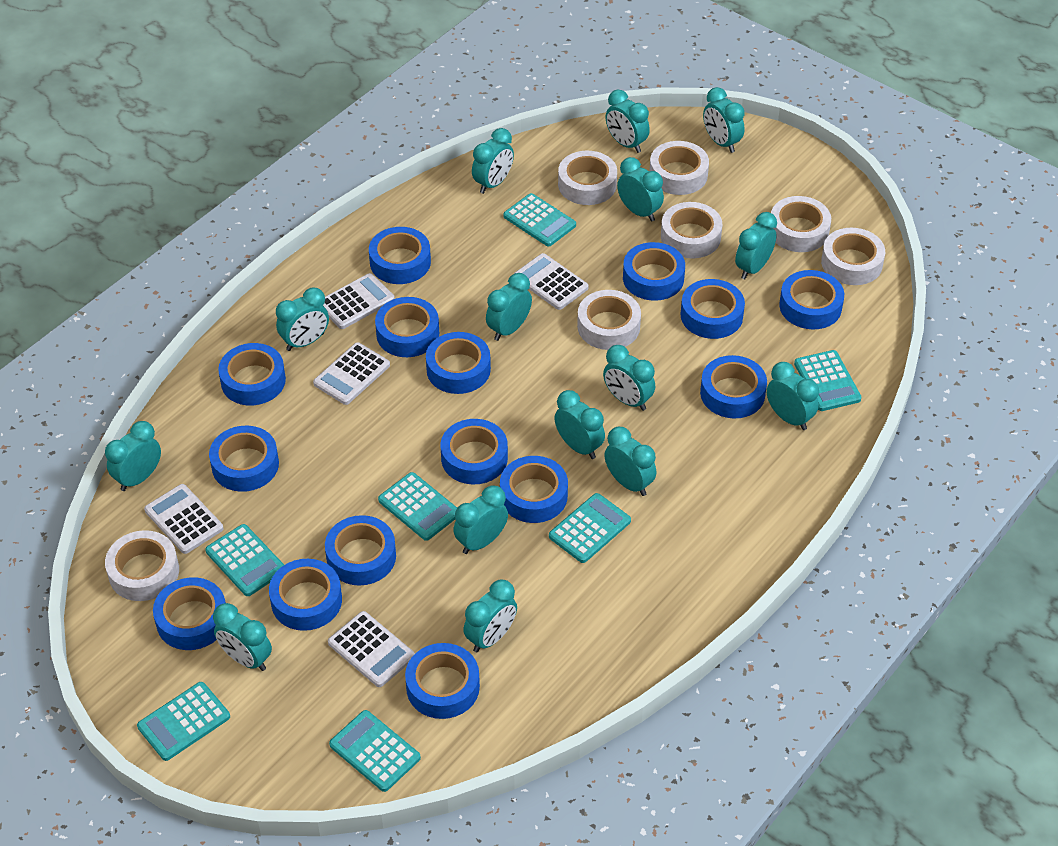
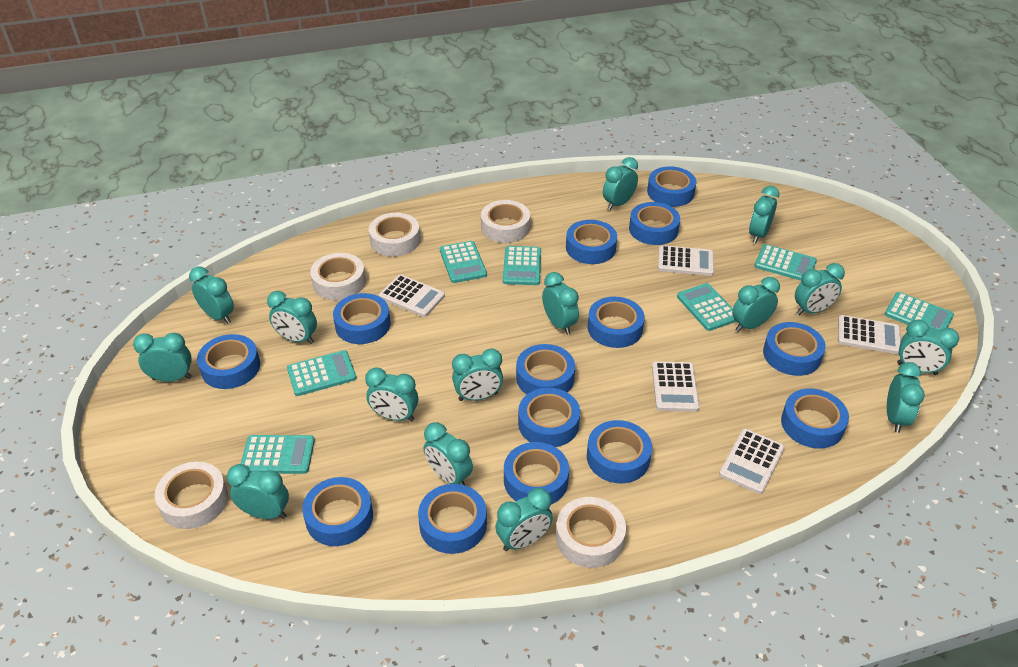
blue tape: 15 -> 14
white tape: 7 -> 5

